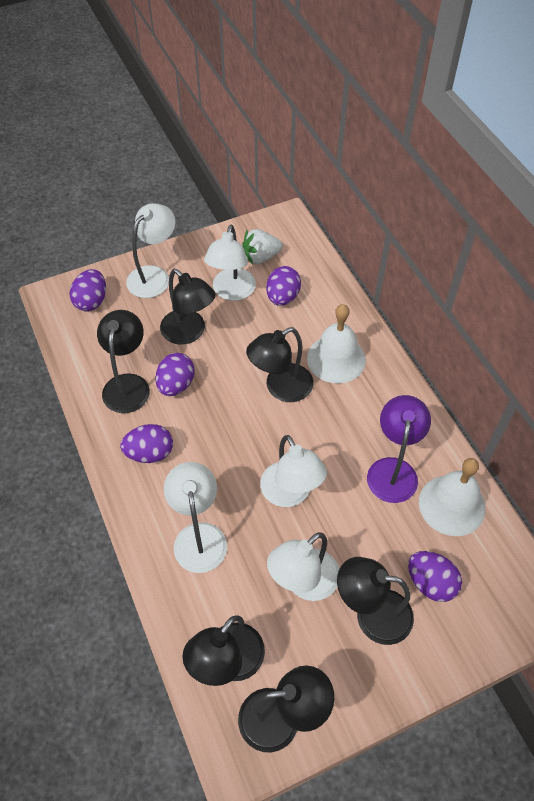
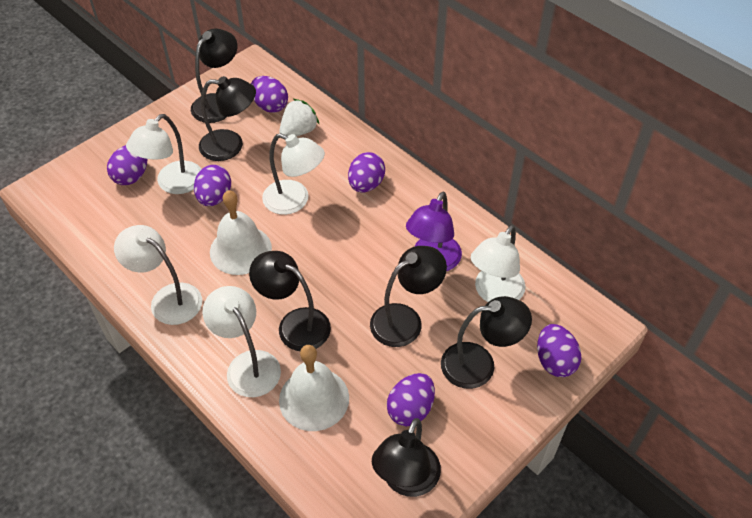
purple egg: 5 -> 6

